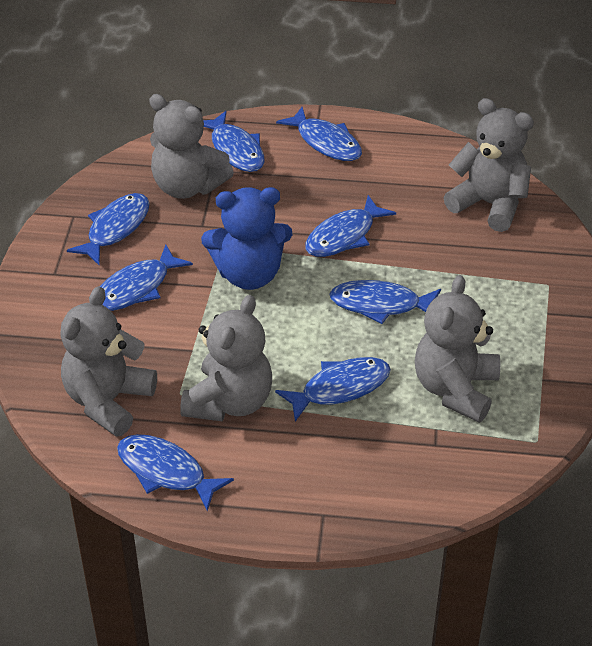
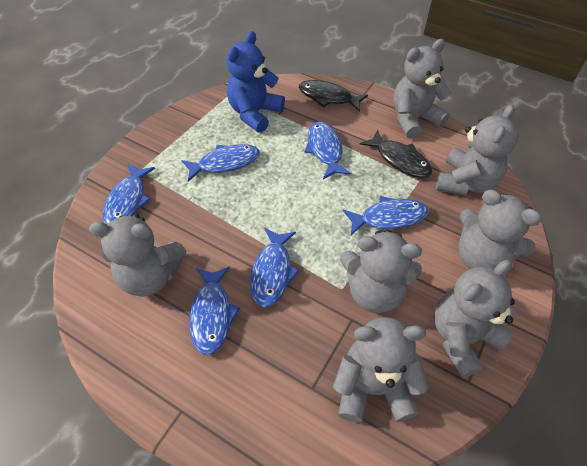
black fish: 0 -> 2
blue fish: 8 -> 6
grey teddy bear: 5 -> 7

